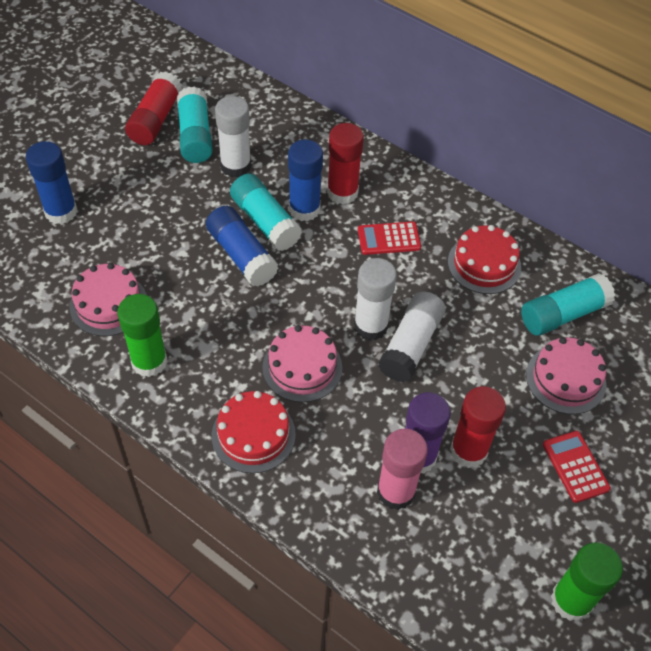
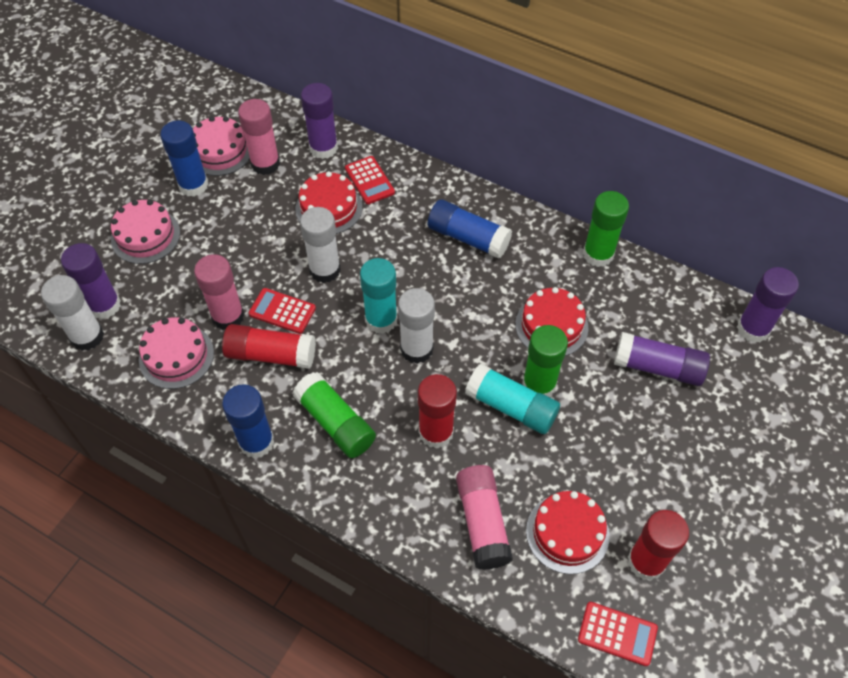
green glue stick: 2 -> 3
pink glue stick: 1 -> 3
purple glue stick: 1 -> 4
red cake: 2 -> 3
red calculator: 2 -> 3
turquoise glue stick: 3 -> 2

